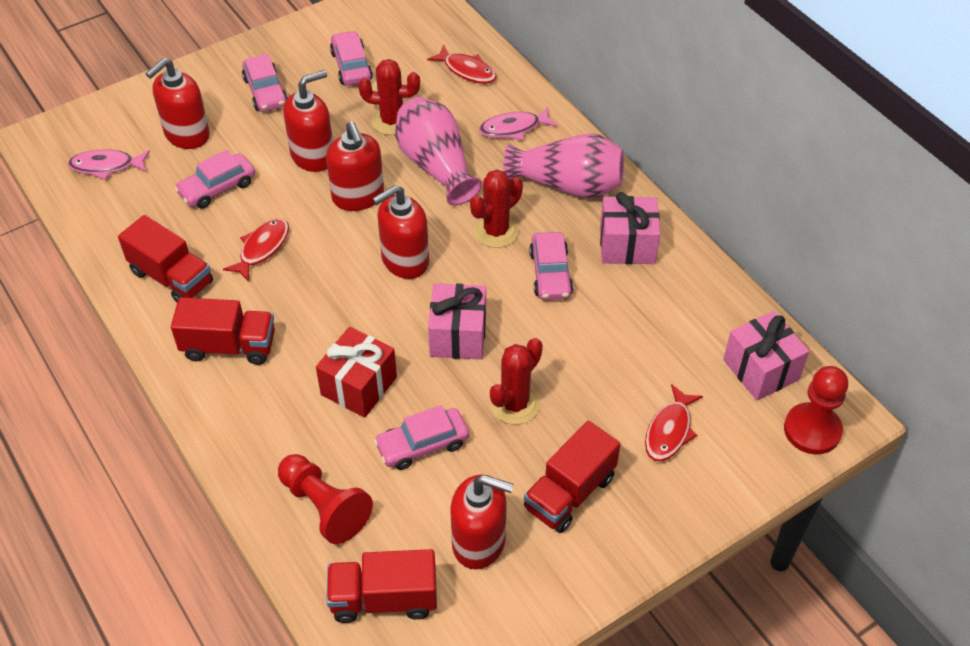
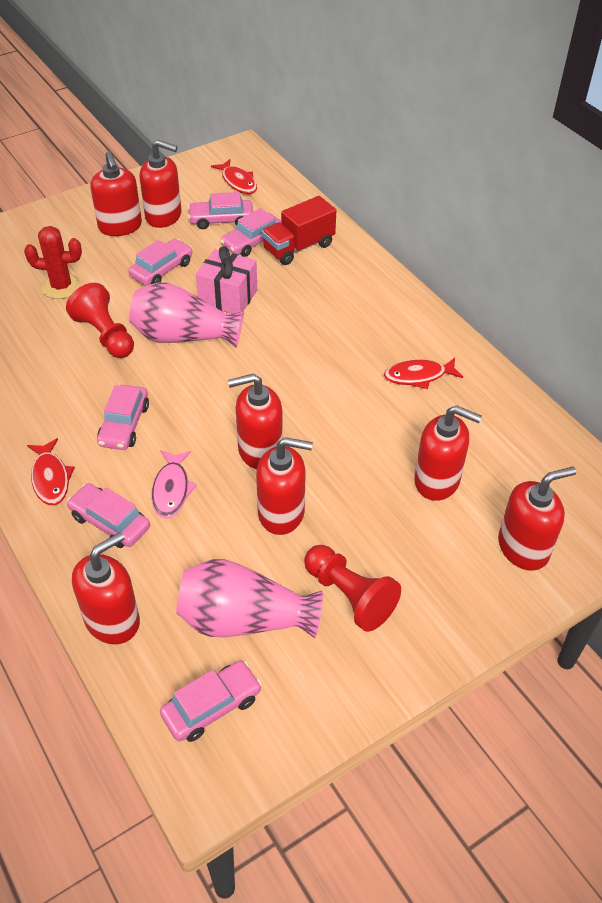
pink car: 5 -> 6
pink fish: 2 -> 1
pink gift: 3 -> 1
red cactus: 3 -> 1
red gift: 1 -> 0
red soap dispenser: 5 -> 7
red truck: 4 -> 1

